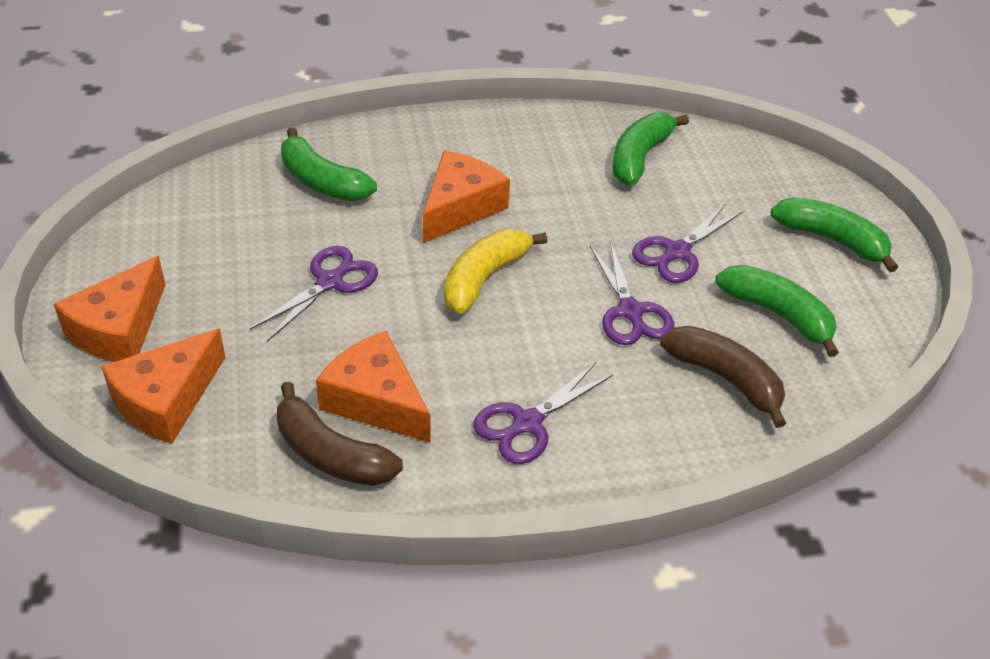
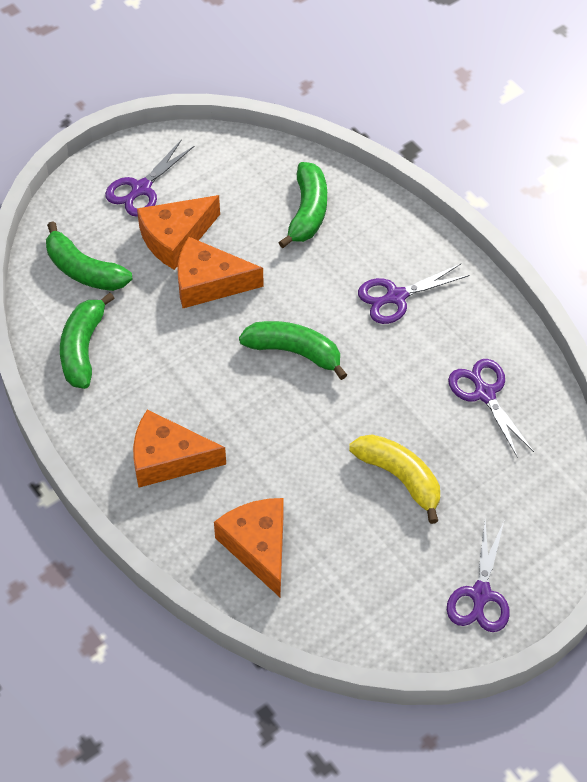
brown banana: 2 -> 0

